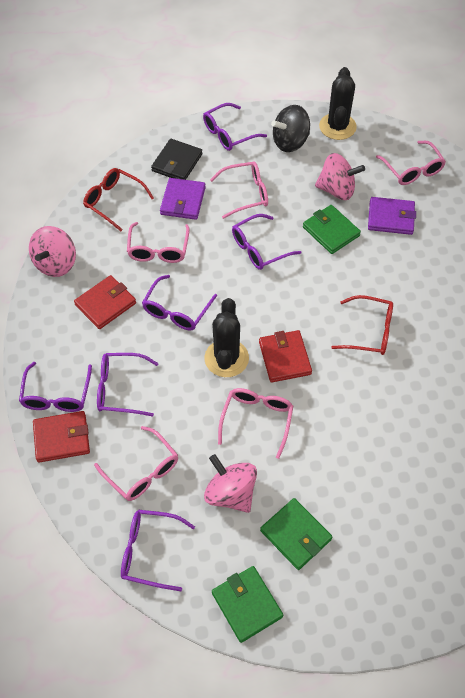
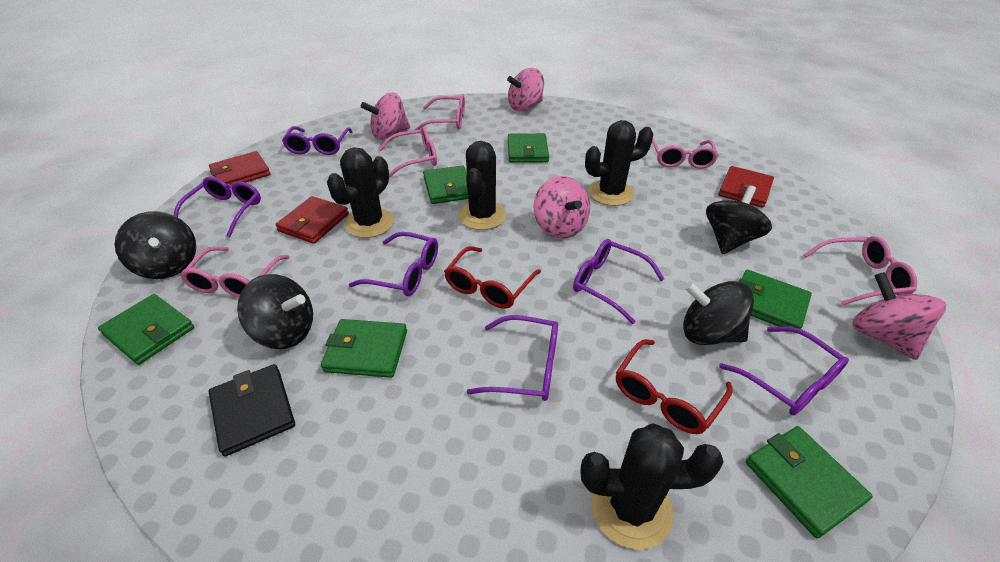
black cactus: 2 -> 4
black spinning top: 1 -> 4
green wallet: 3 -> 6
pink spinning top: 3 -> 4
purple wallet: 2 -> 0

